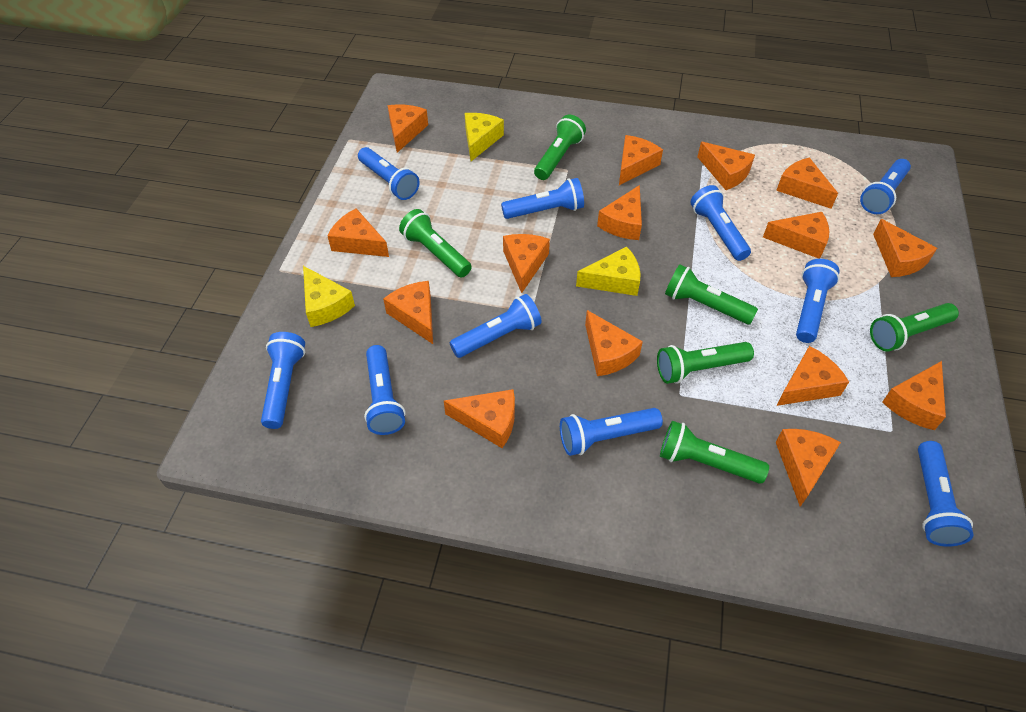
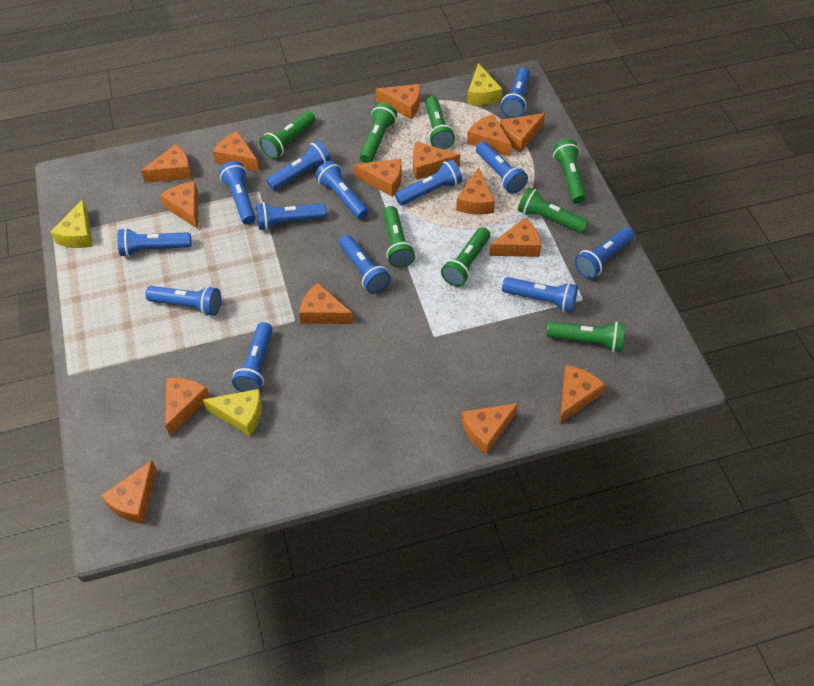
blue flashlight: 10 -> 13
green flashlight: 6 -> 8

